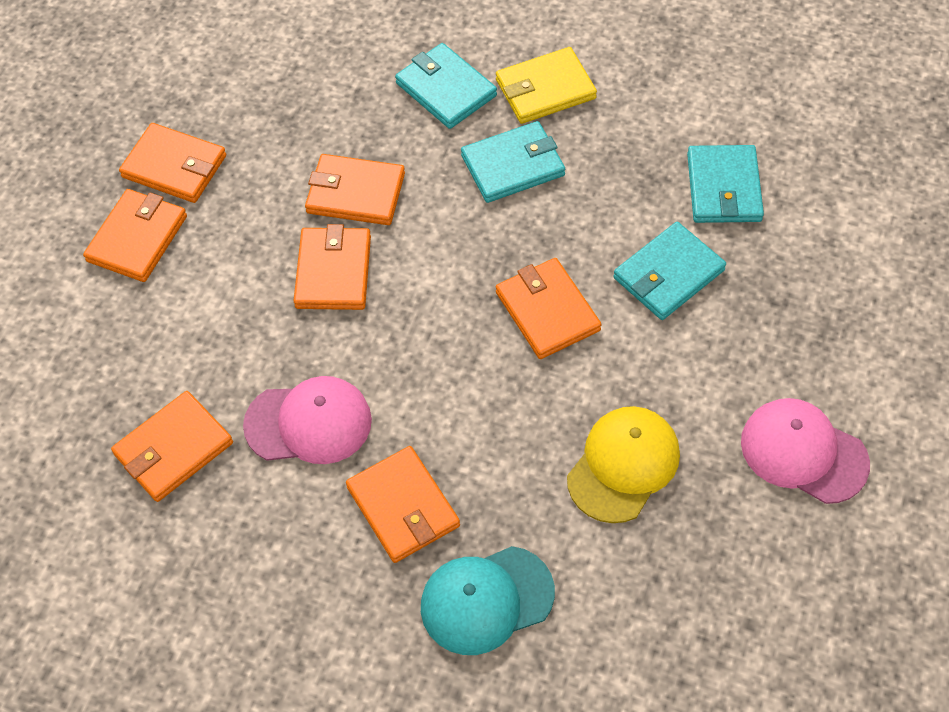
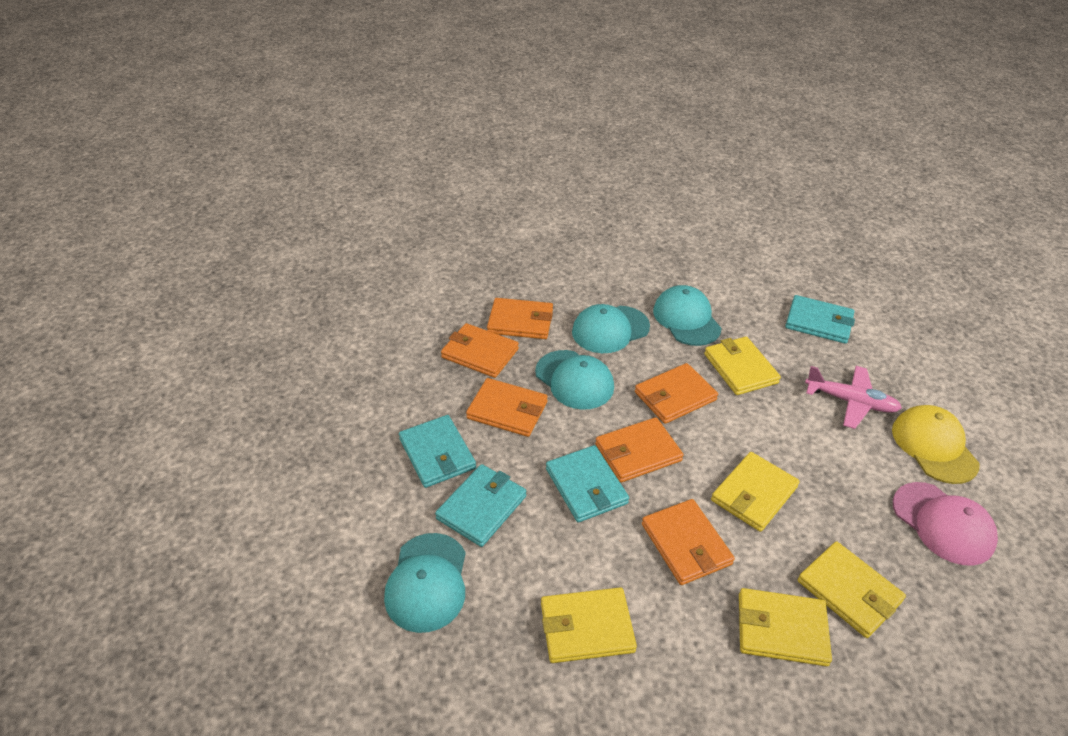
orange wallet: 7 -> 6
pink cap: 2 -> 1
pink plane: 0 -> 1
turquoise cap: 1 -> 4
yellow wallet: 1 -> 5

